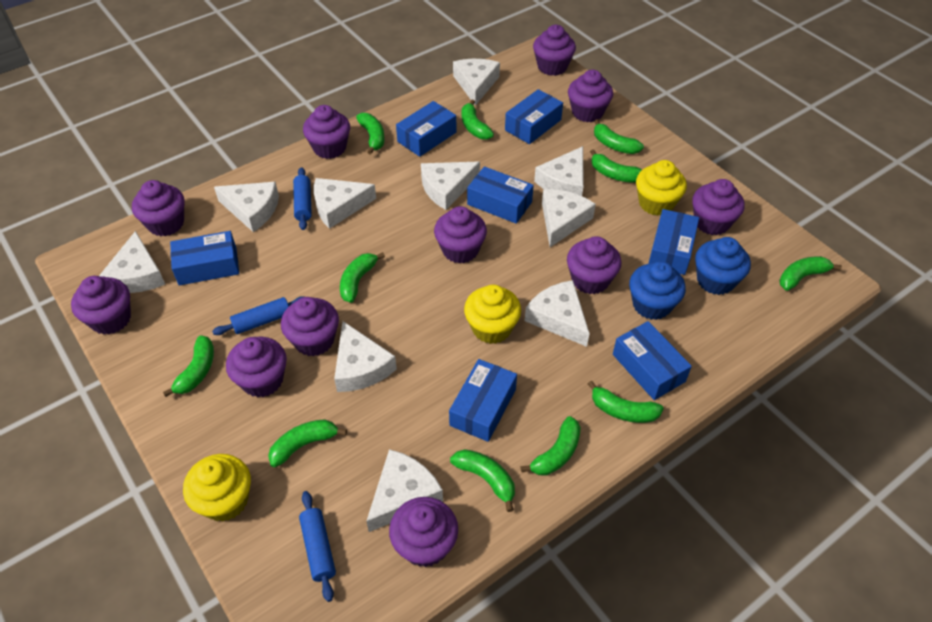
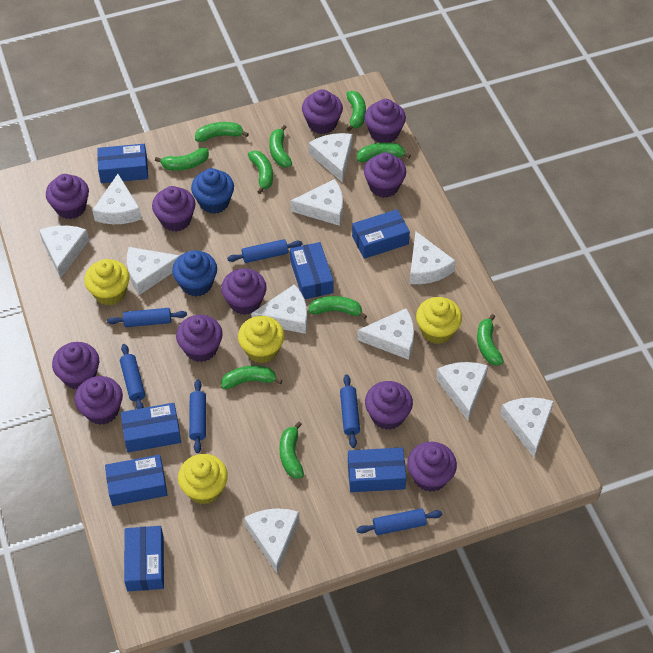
blue rolling pin: 3 -> 6
green banana: 11 -> 10
white cheese: 10 -> 11
yellow cupcake: 3 -> 4

